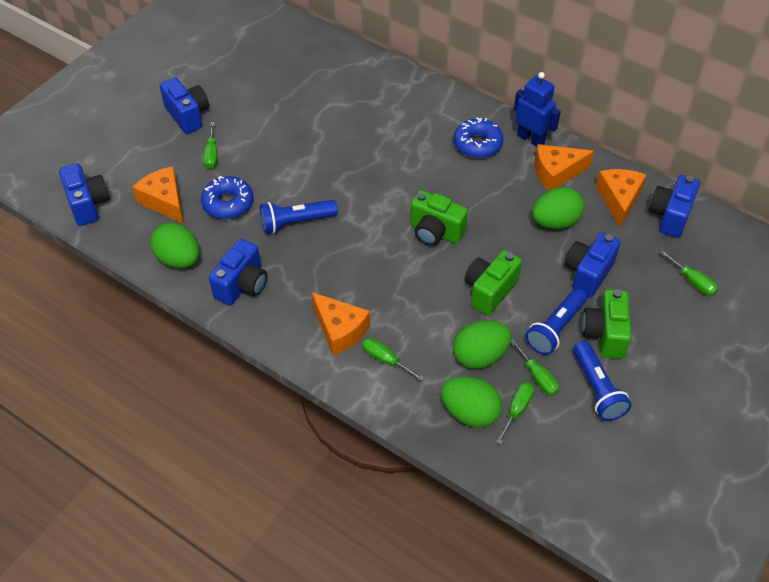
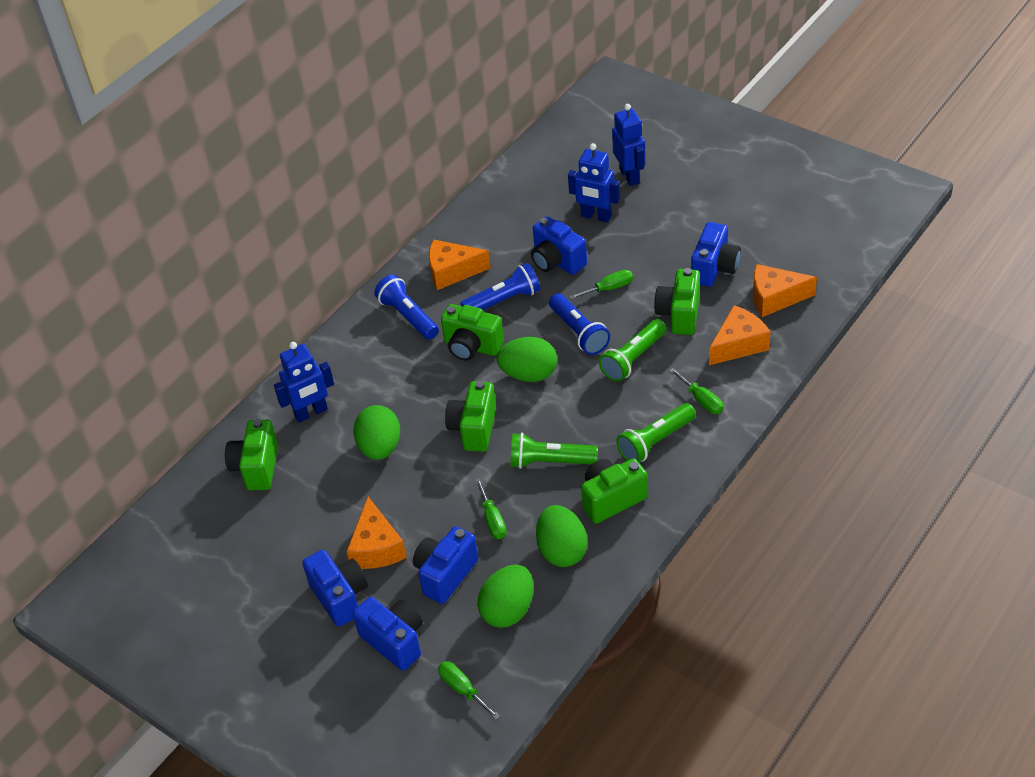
blue donut: 2 -> 0
blue robot: 1 -> 3
green camera: 3 -> 5
green flashlight: 0 -> 3
green screwdriver: 5 -> 4

